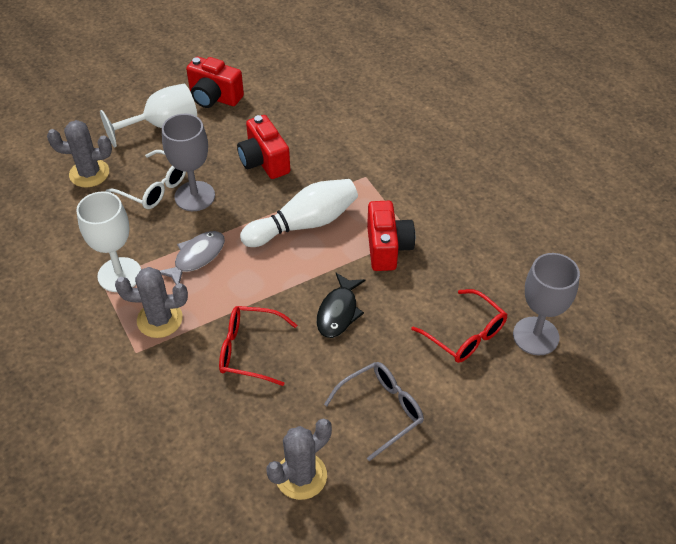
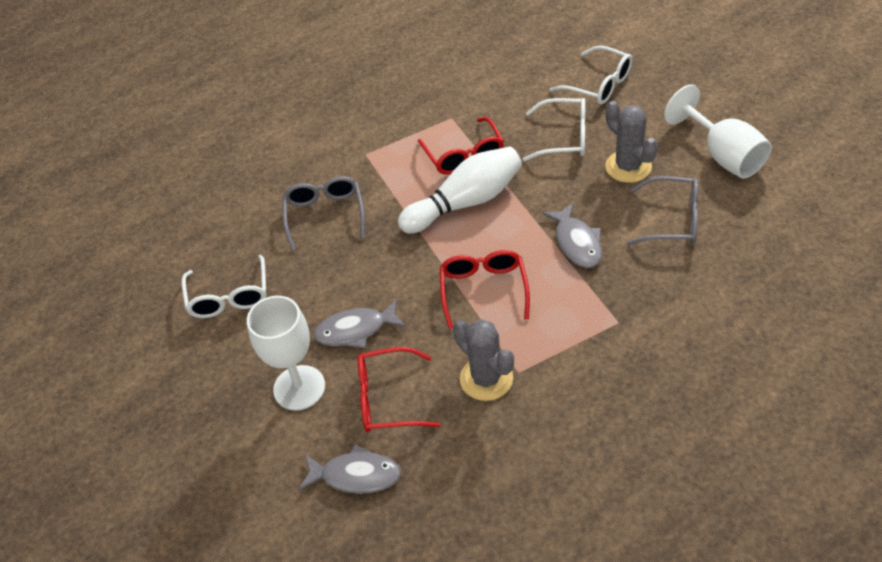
black fish: 1 -> 0
grey cactus: 3 -> 2
grey fish: 1 -> 3
grey glasses: 1 -> 2
grey goblet: 2 -> 0
red camera: 3 -> 0
red glasses: 2 -> 3
white glasses: 1 -> 3

